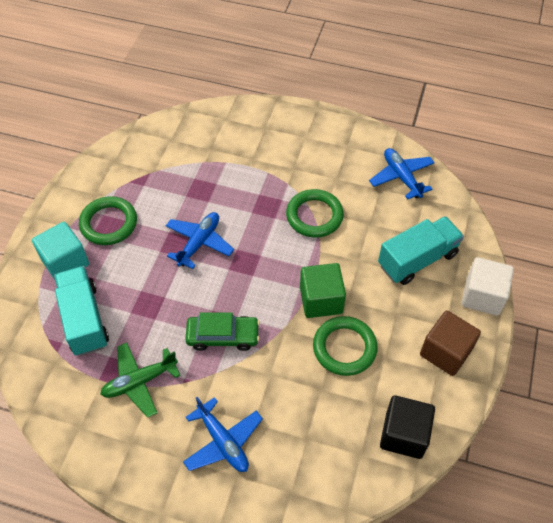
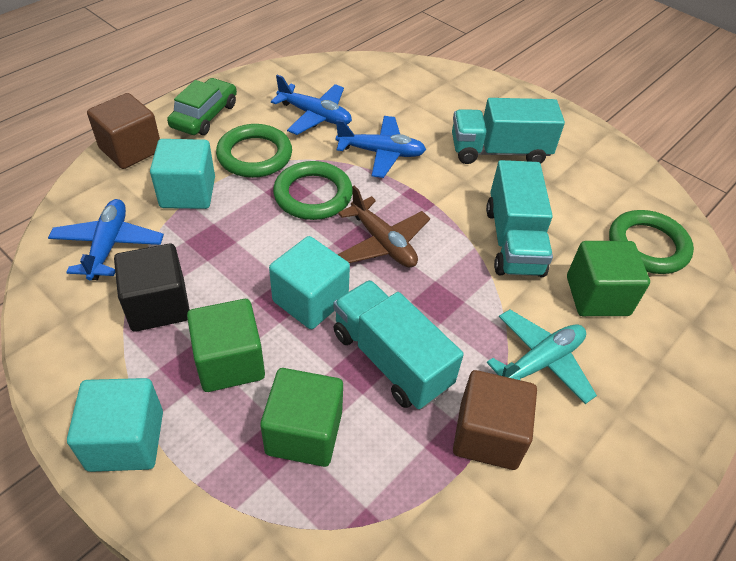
brown cube: 1 -> 2
brown plane: 0 -> 1
green cube: 1 -> 3
green plane: 1 -> 0
turquoise cube: 1 -> 3
turquoise plane: 0 -> 1
turquoise truck: 2 -> 3
white cube: 1 -> 0

